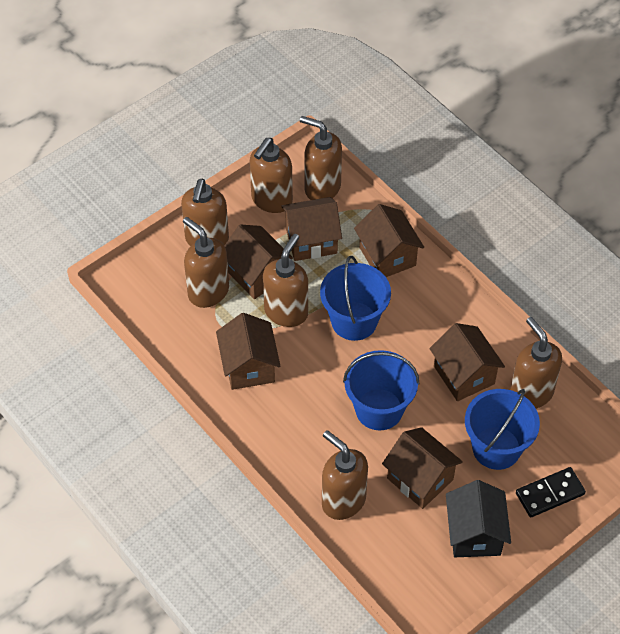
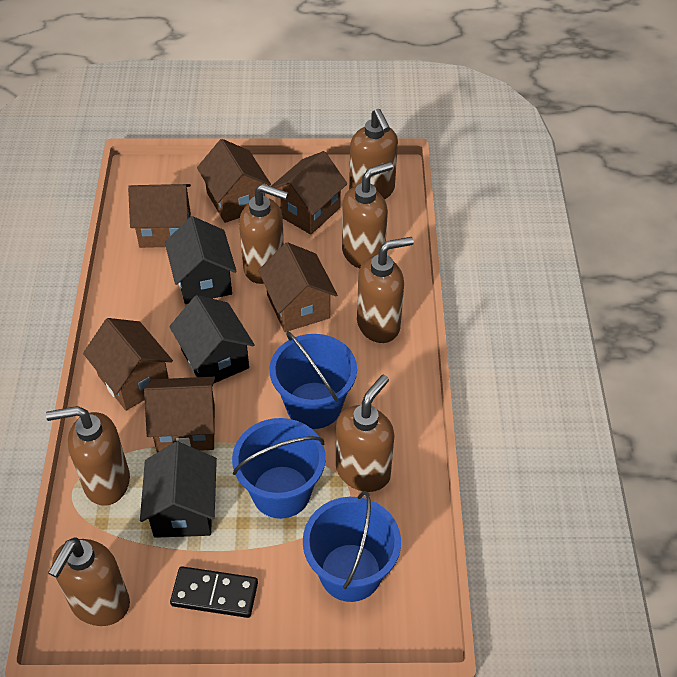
black house: 1 -> 3

